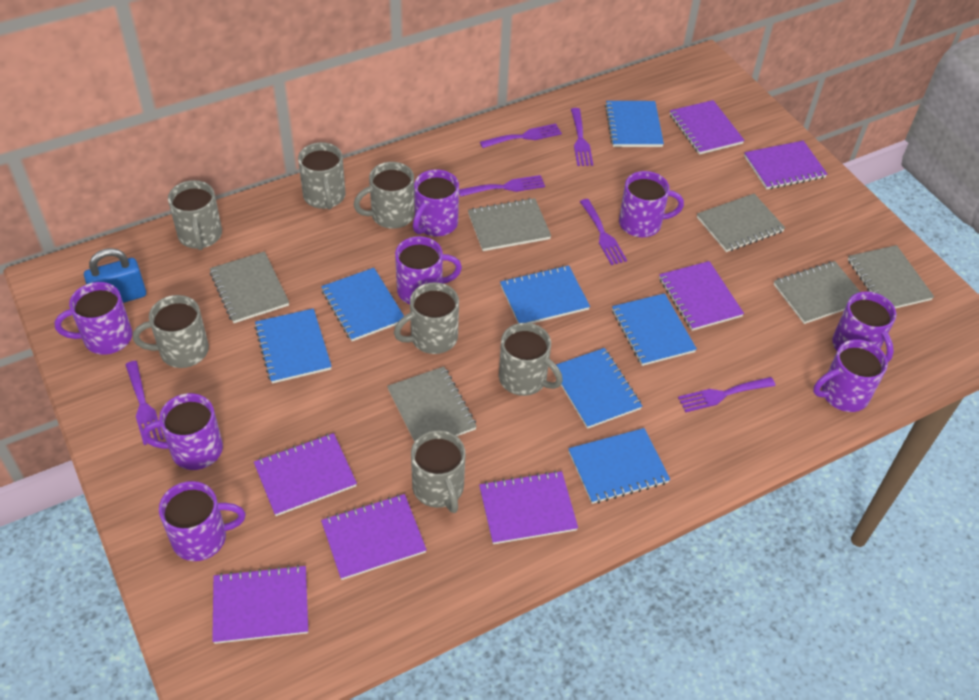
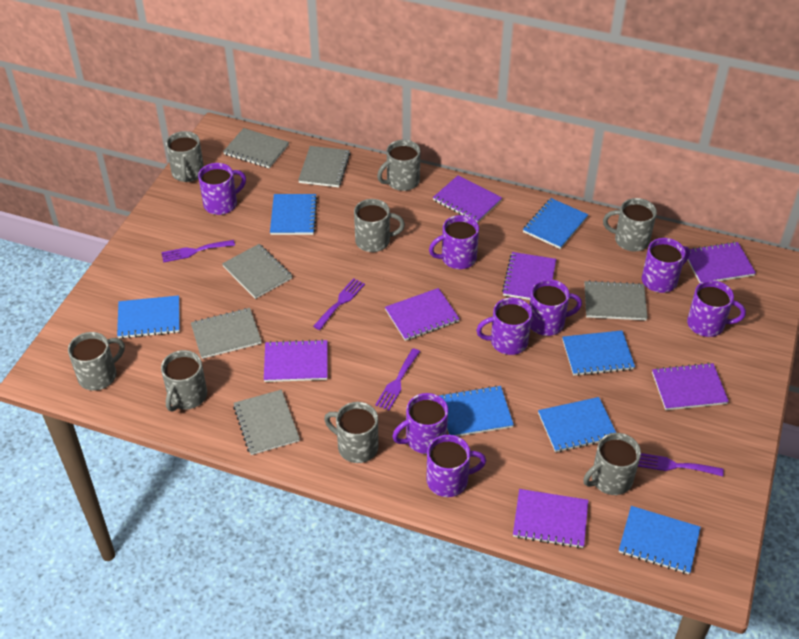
blue padlock: 1 -> 0
grey mug: 7 -> 8
purple fork: 6 -> 4

